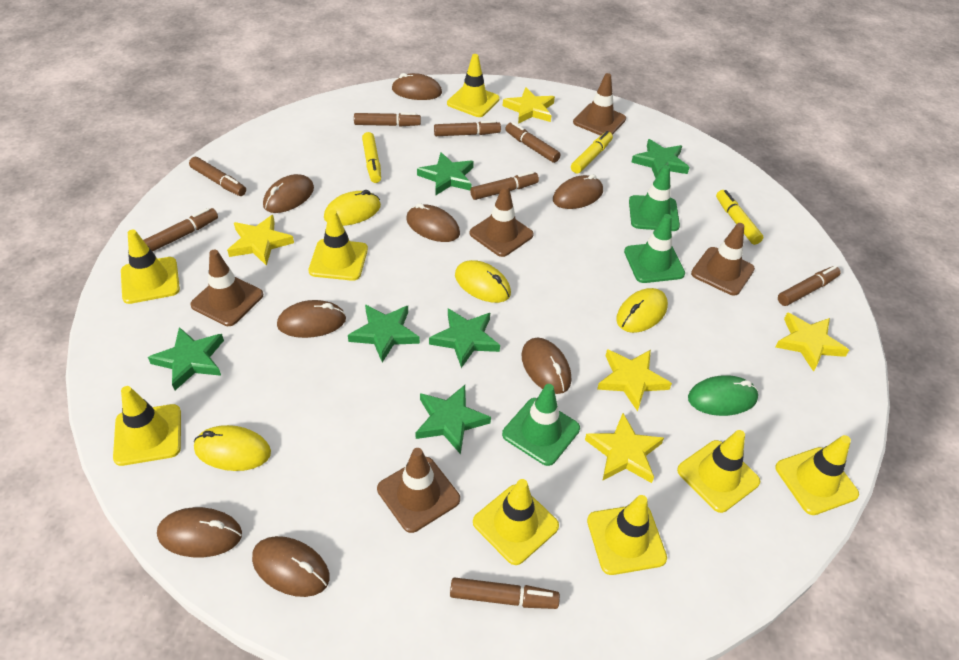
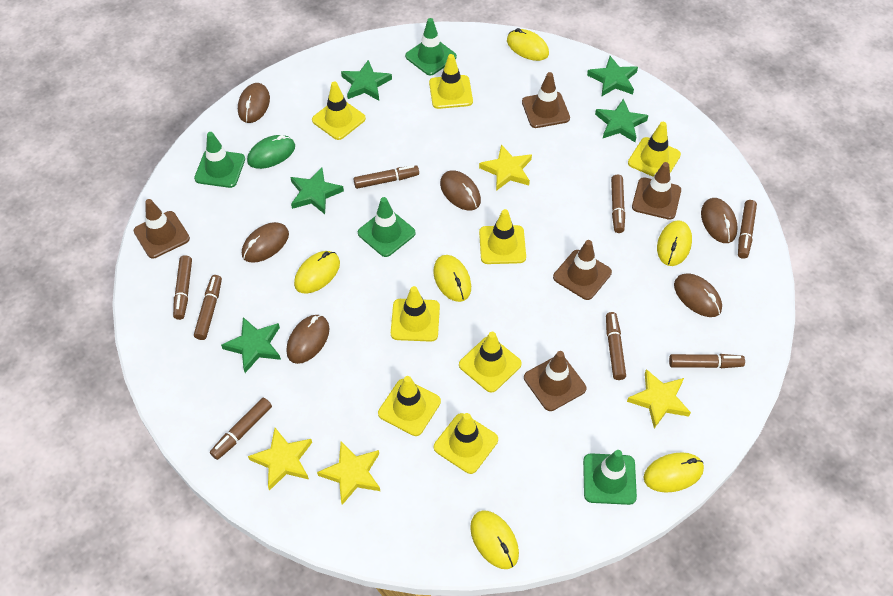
brown mouse: 8 -> 6
green star: 6 -> 5
green traffic cone: 3 -> 4
yellow marker: 3 -> 0
yellow mouse: 4 -> 6
yellow star: 5 -> 4

